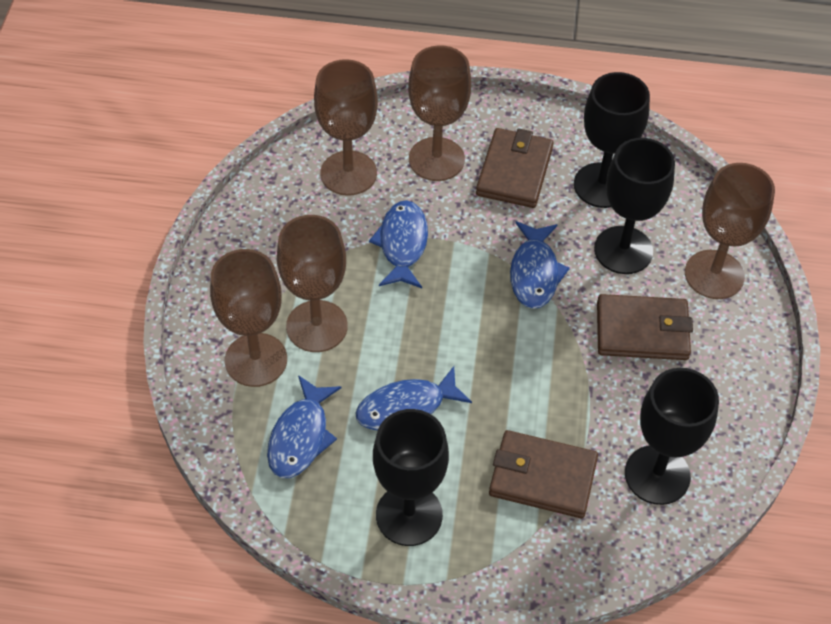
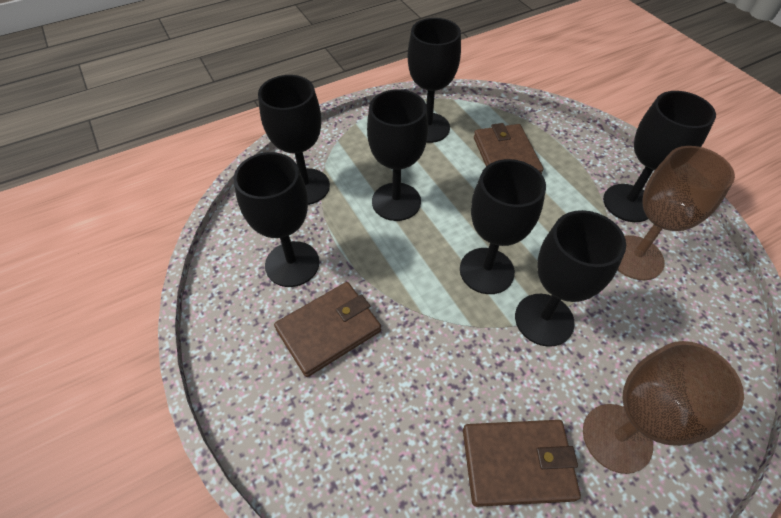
black goblet: 4 -> 7
blue fish: 4 -> 0
brown goblet: 5 -> 2

